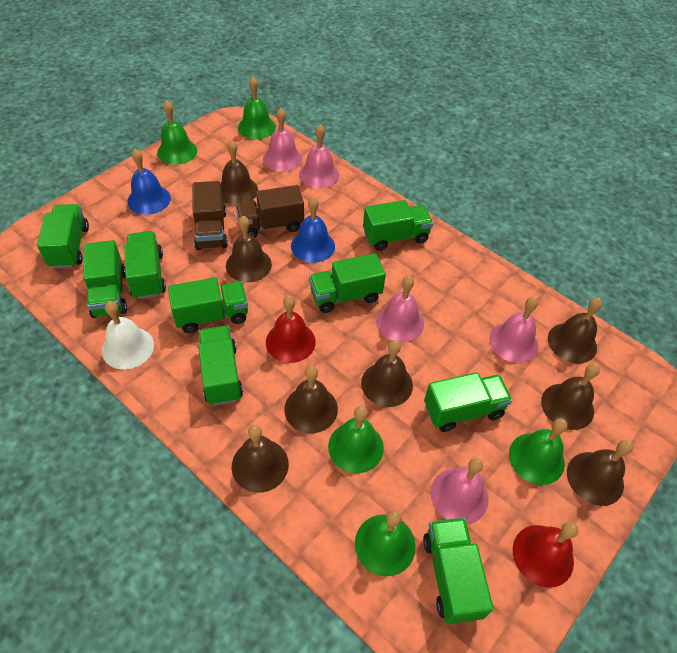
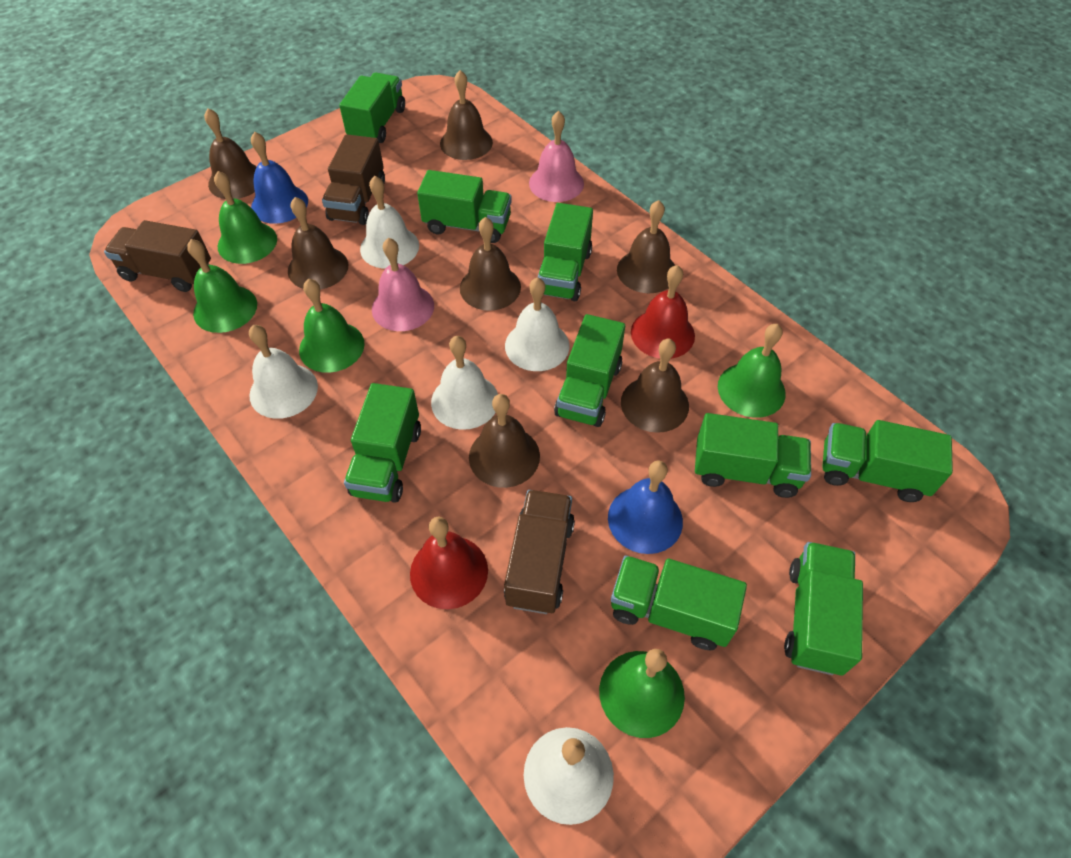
brown bell: 8 -> 7
brown truck: 2 -> 3
pink bell: 5 -> 2
white bell: 1 -> 5

